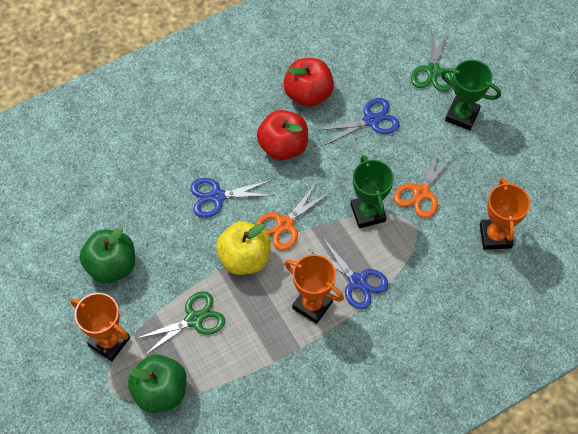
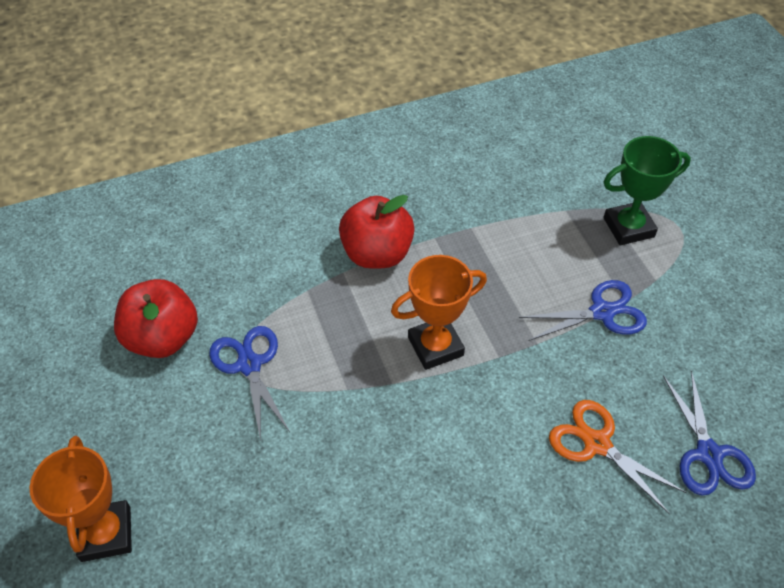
green apple: 2 -> 0
green scissors: 2 -> 0
green trophy: 2 -> 1
orange scissors: 2 -> 1
orange trophy: 3 -> 2
yellow apple: 1 -> 0

